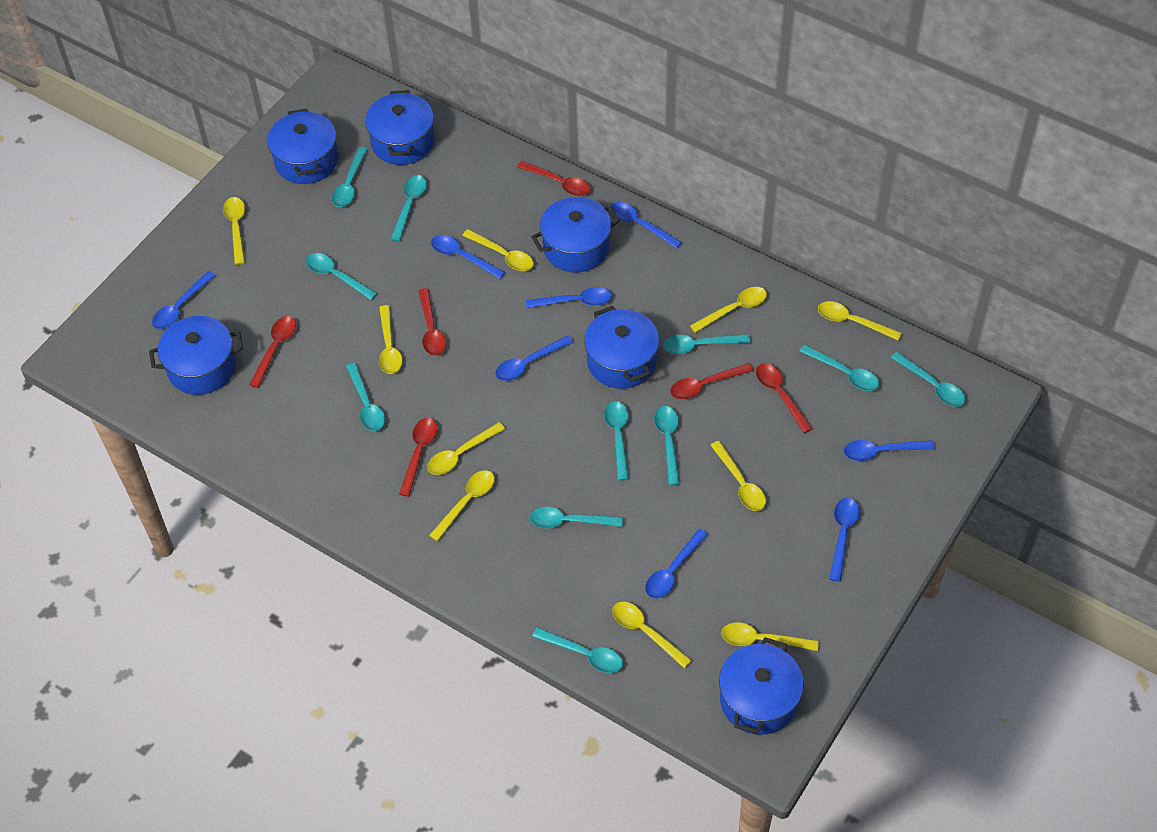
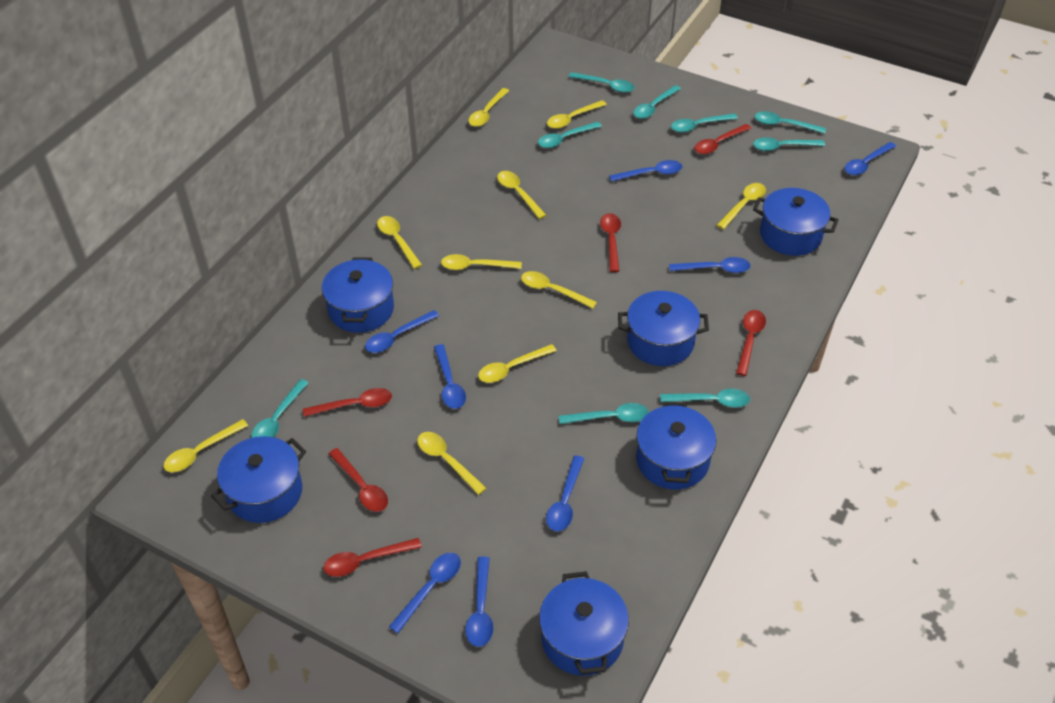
turquoise spoon: 11 -> 9

